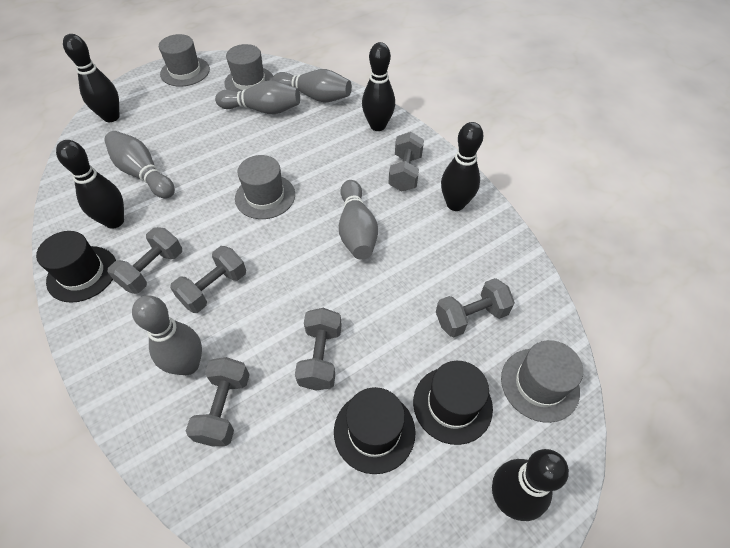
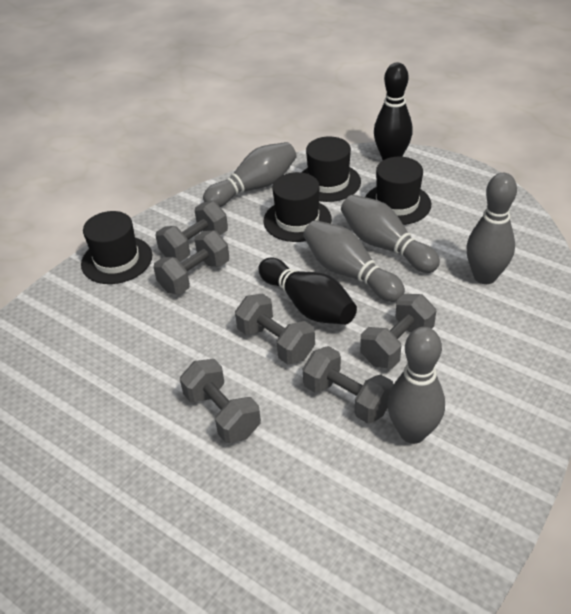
black bowling pin: 5 -> 2
black hat: 3 -> 4
grey hat: 4 -> 0

